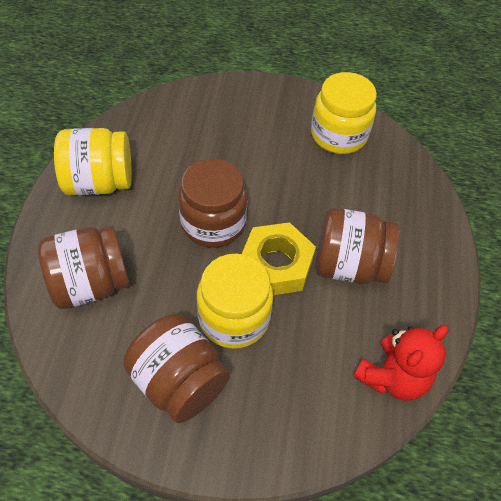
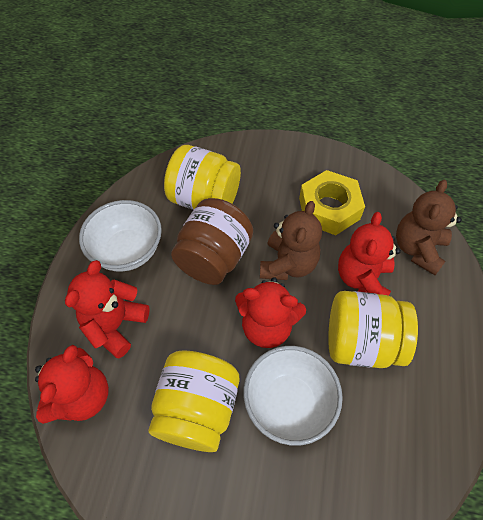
brown jar: 4 -> 1
brown teddy bear: 0 -> 2
red teddy bear: 1 -> 4
white bowl: 0 -> 2

